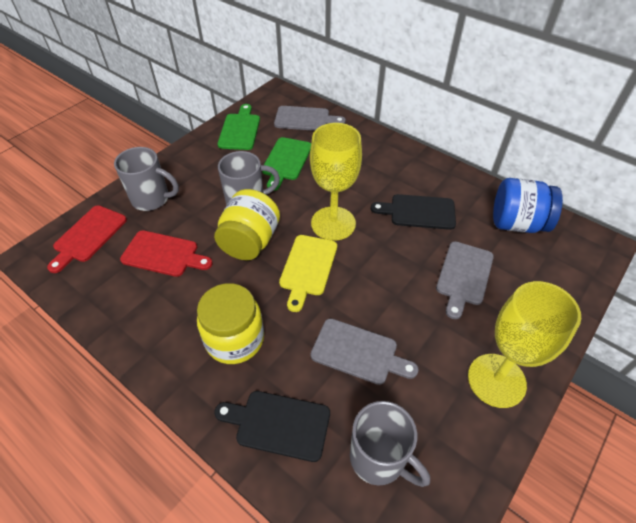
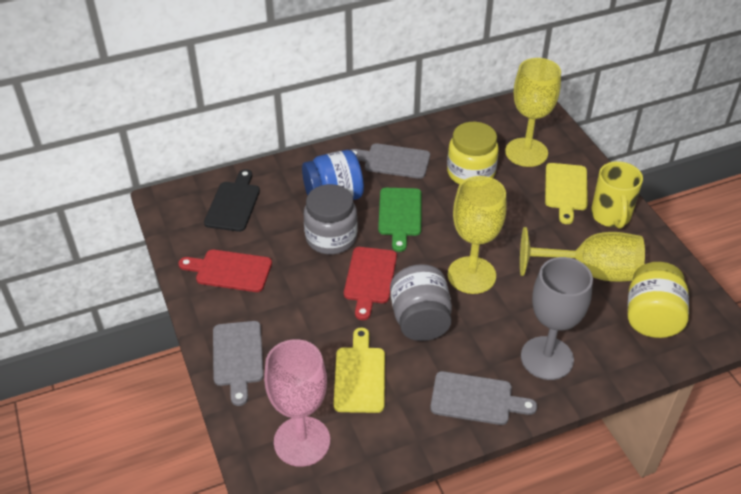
black cutting board: 2 -> 1
green cutting board: 2 -> 1
grey goblet: 0 -> 1
grey jar: 0 -> 2
grey mug: 3 -> 0
pink goblet: 0 -> 1
yellow cutting board: 1 -> 2
yellow goblet: 2 -> 3
yellow mug: 0 -> 1

